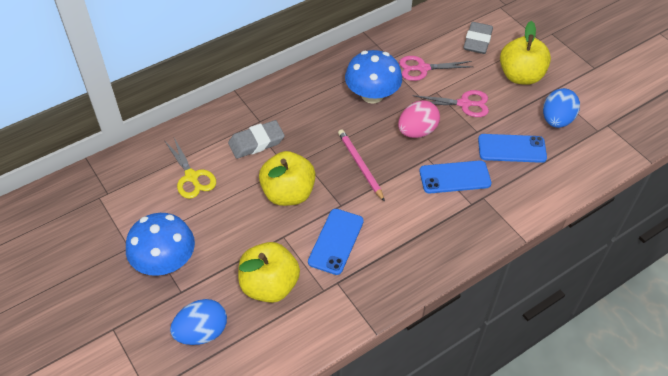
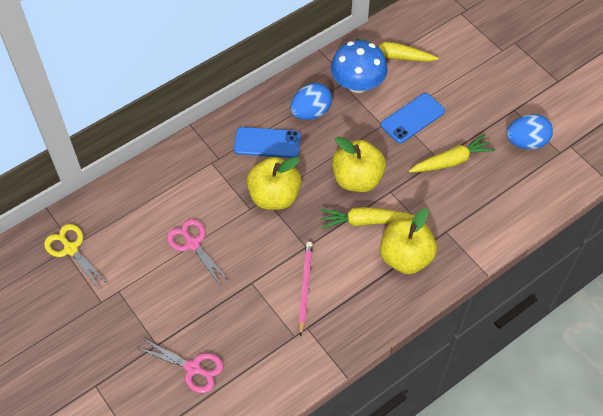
blue mushroom: 2 -> 1
blue phone: 3 -> 2
grey eraser: 2 -> 0
pink egg: 1 -> 0
yellow carrot: 0 -> 3

